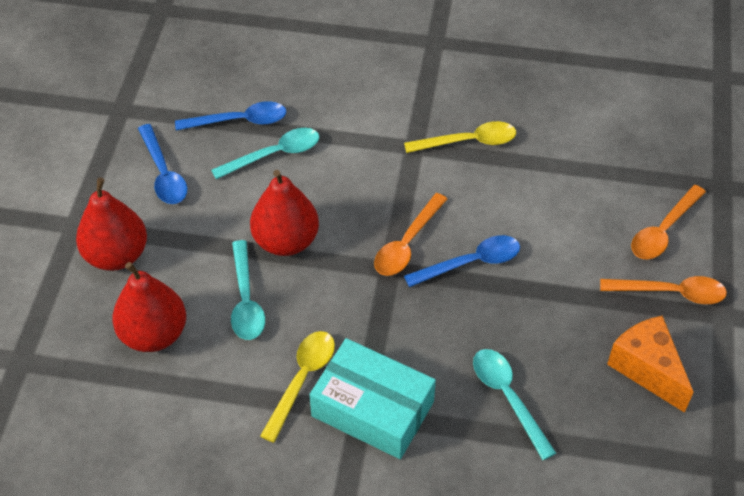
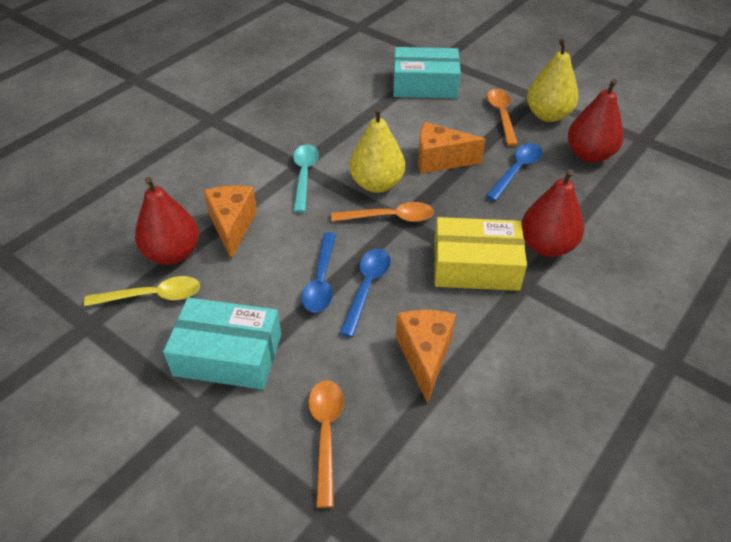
orange cheese: 1 -> 3
turquoise box: 1 -> 2
turquoise spoon: 3 -> 1
yellow box: 0 -> 1
yellow pear: 0 -> 2
yellow spoon: 2 -> 1

